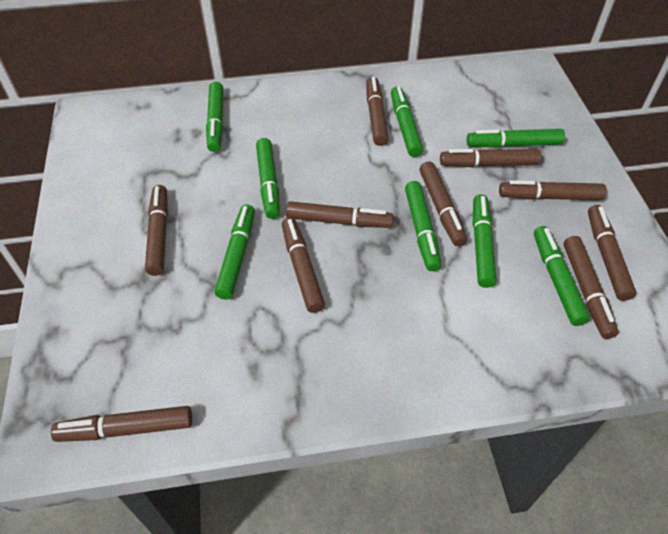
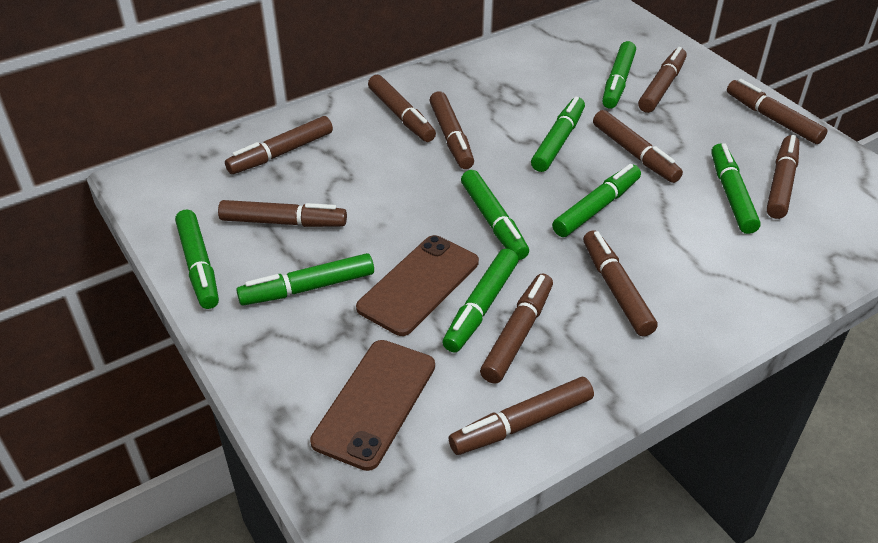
brown marker: 10 -> 11
brown phone: 0 -> 2

